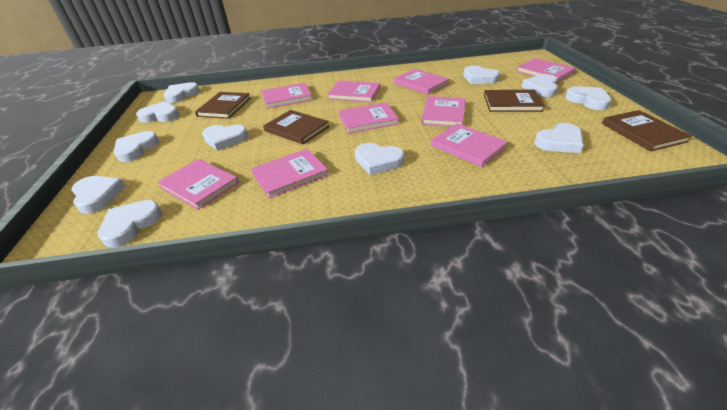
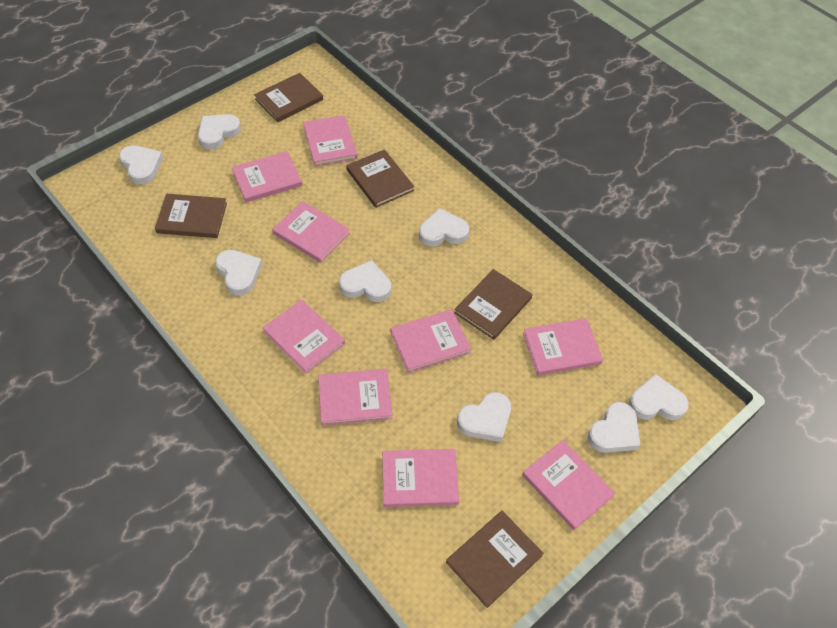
brown book: 4 -> 5
white heart: 11 -> 8

